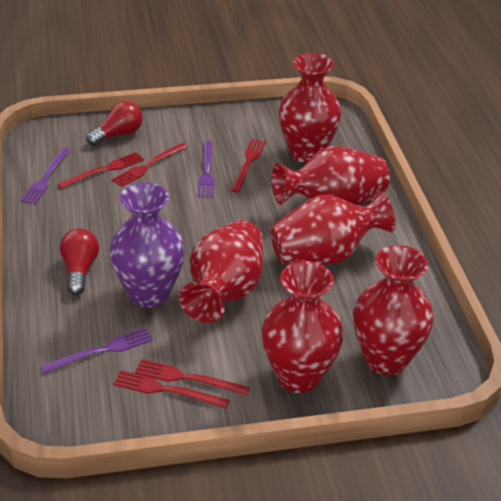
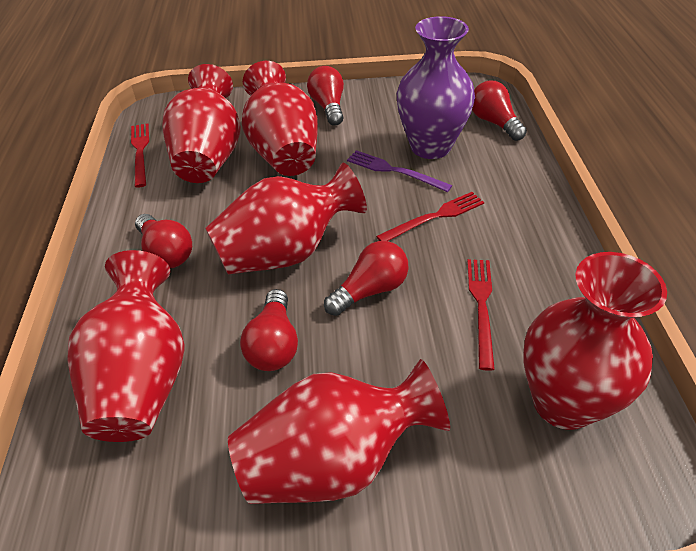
purple fork: 3 -> 1
red fork: 5 -> 3
red light bulb: 2 -> 5

